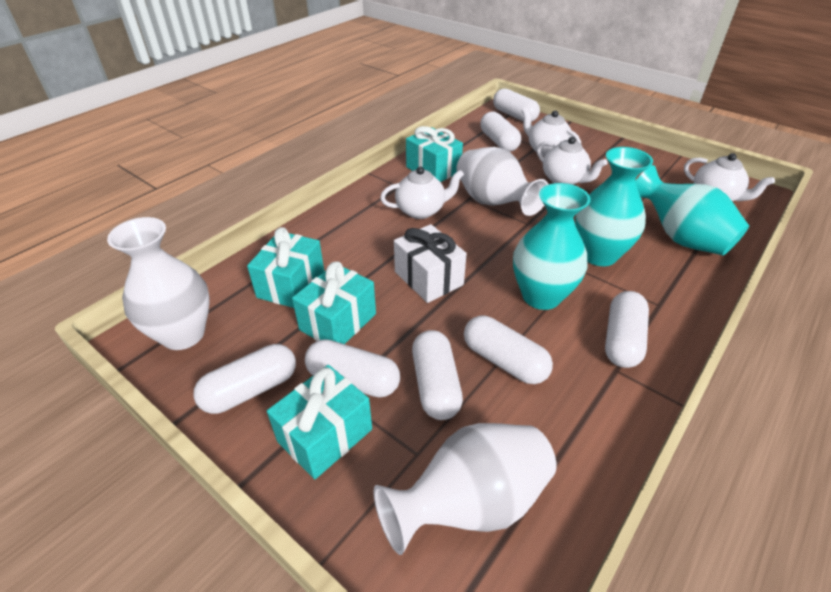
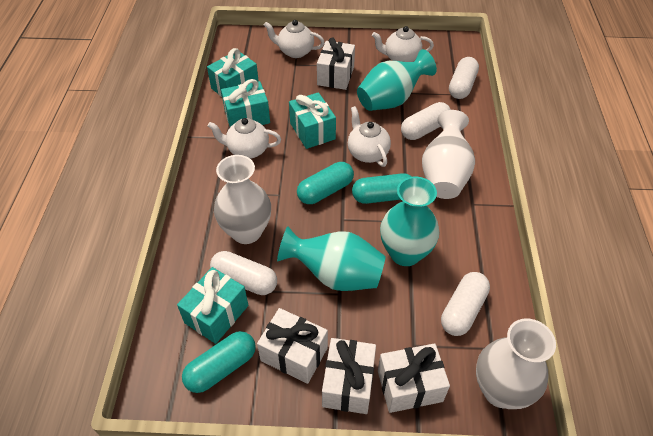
turquoise capsule: 0 -> 3
white capsule: 7 -> 4
white gift: 1 -> 4

